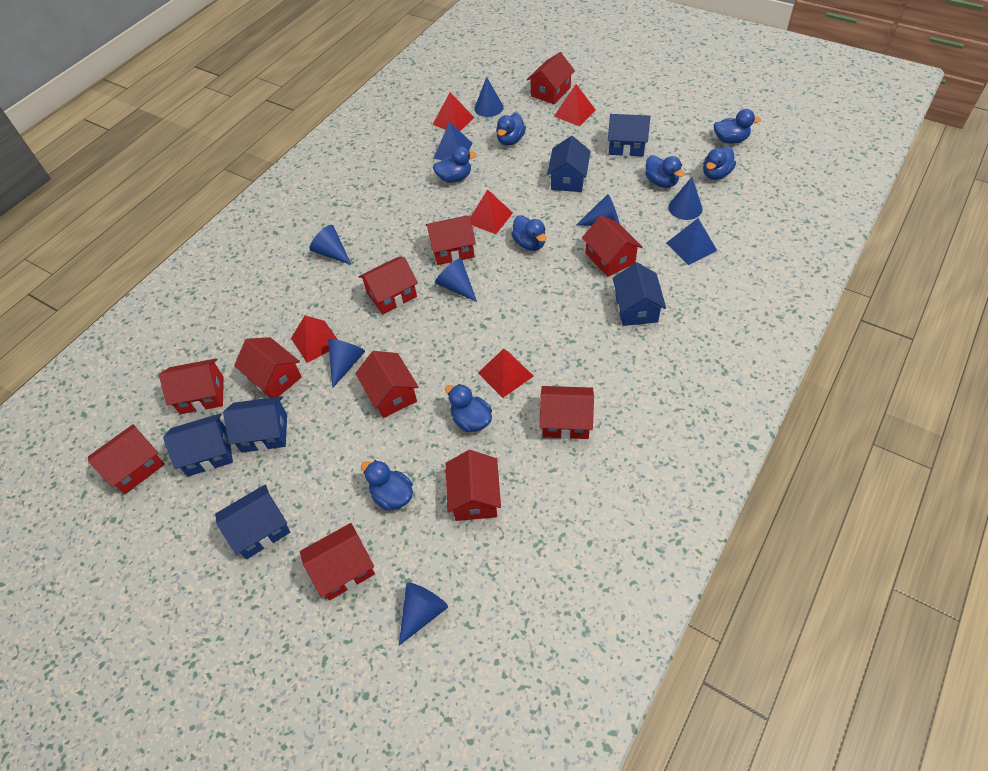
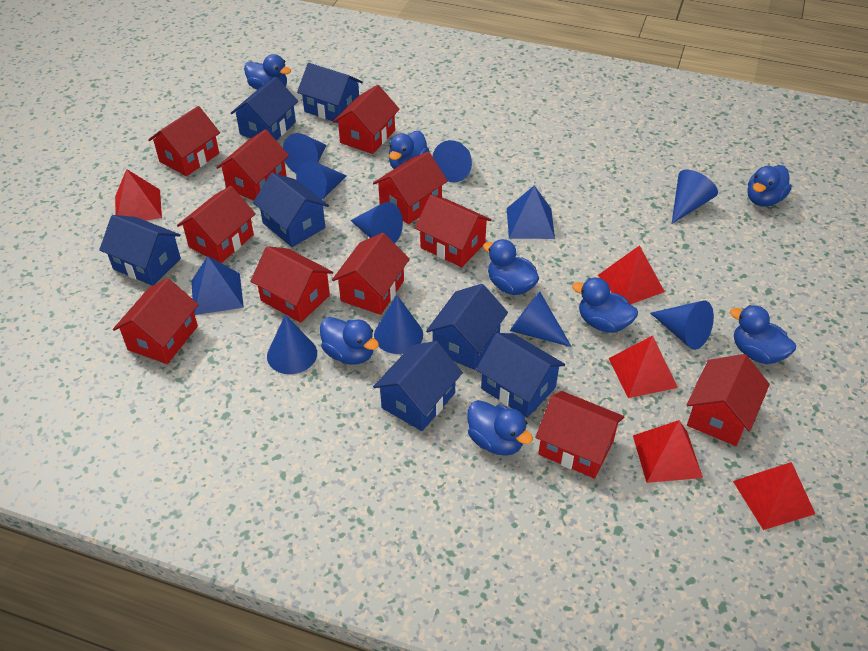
blue cone: 7 -> 9
blue house: 6 -> 7

